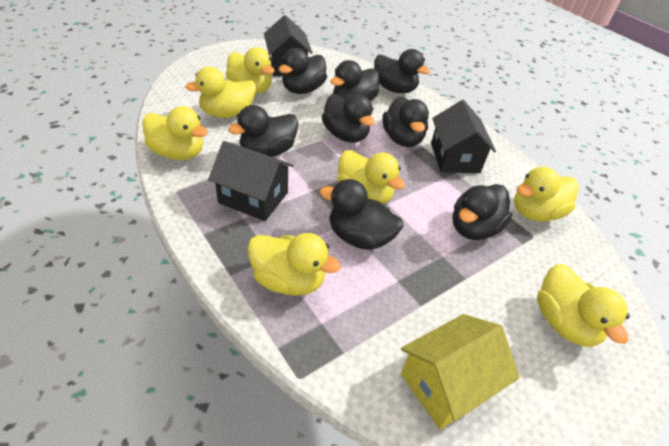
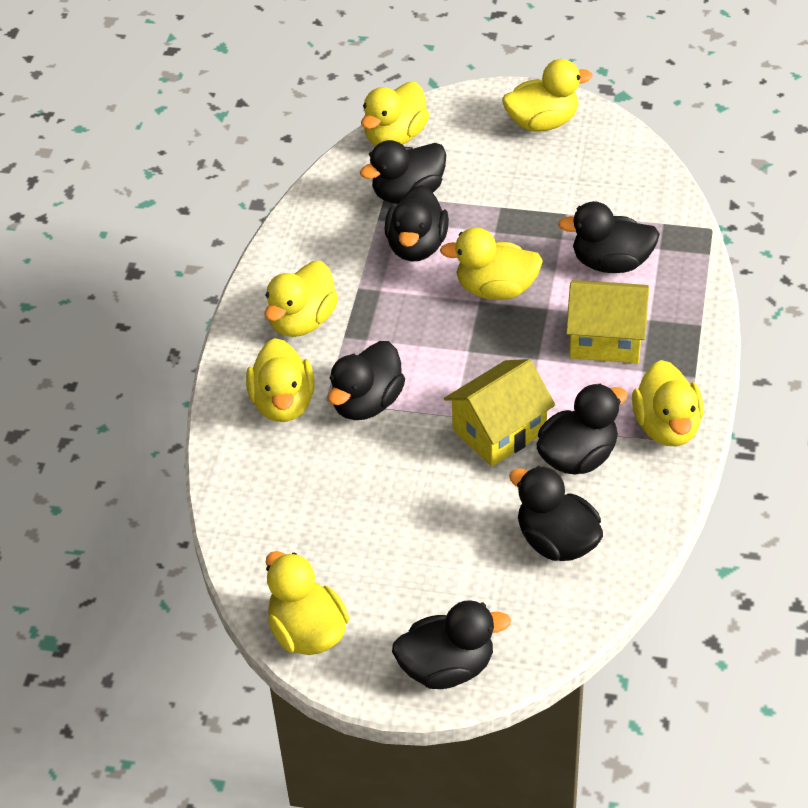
black duck: 8 -> 7
black house: 3 -> 0
yellow house: 1 -> 2

